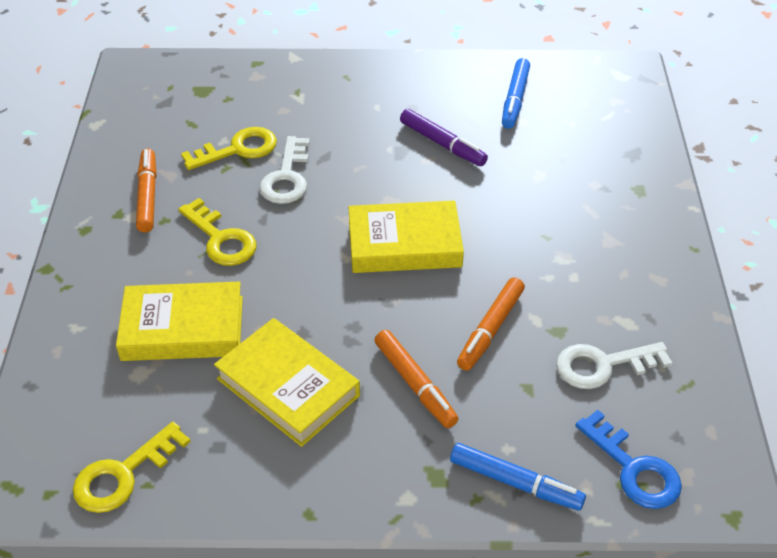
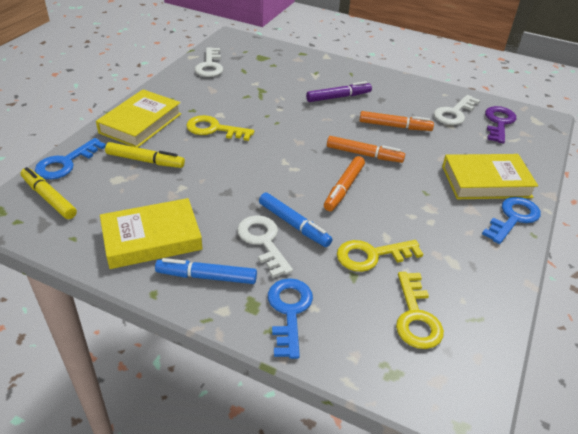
blue key: 1 -> 3
purple key: 0 -> 1
white key: 2 -> 3
yellow marker: 0 -> 2

